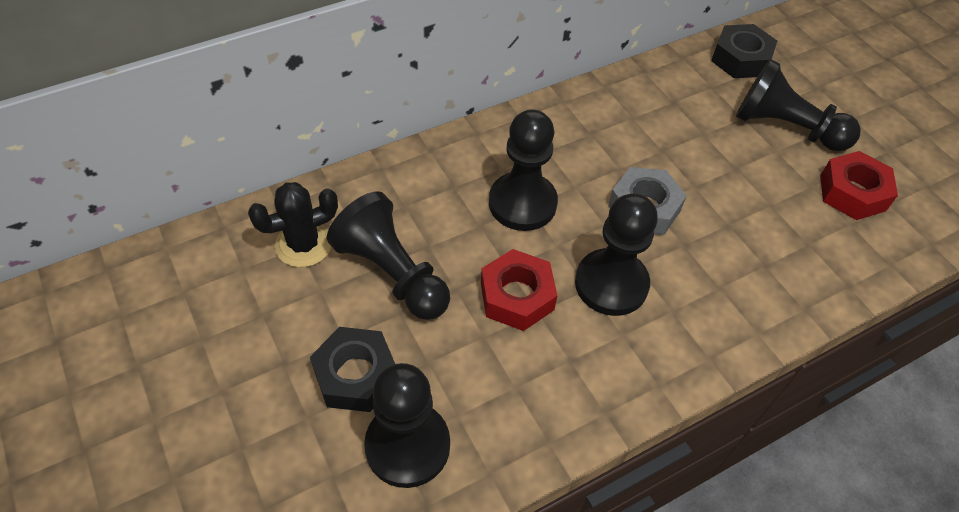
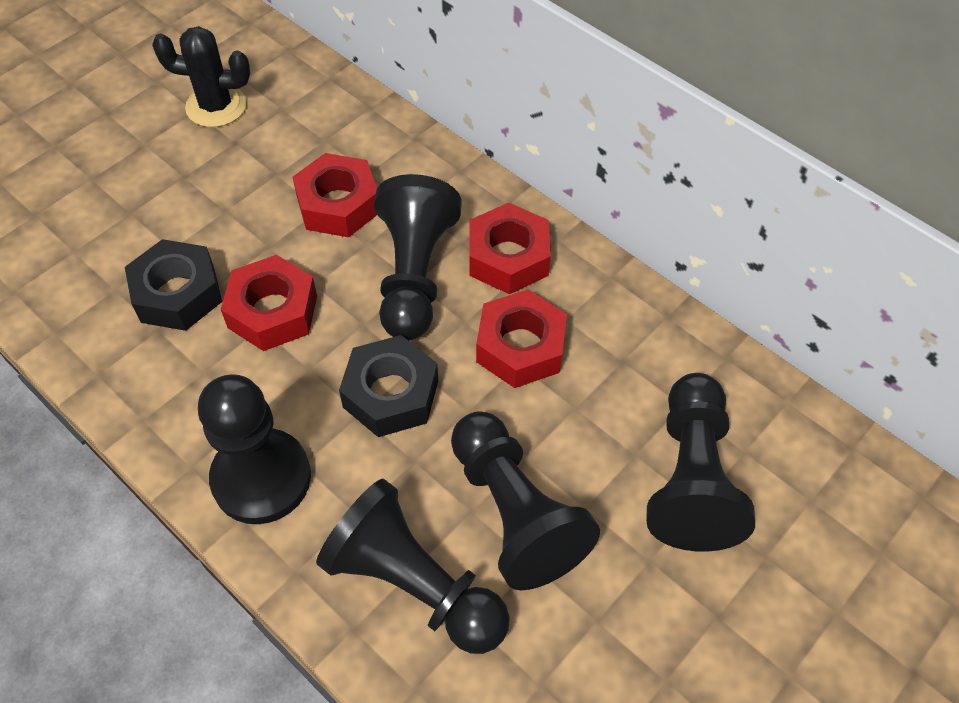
grey nut: 1 -> 0
red nut: 2 -> 4

